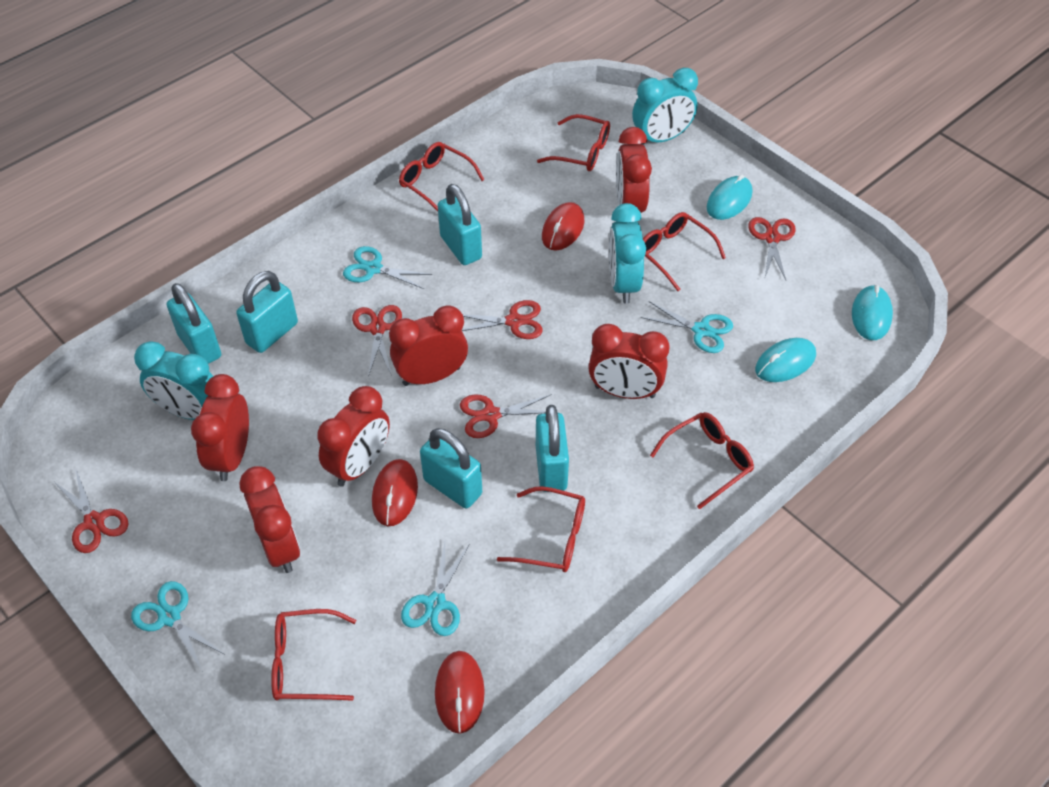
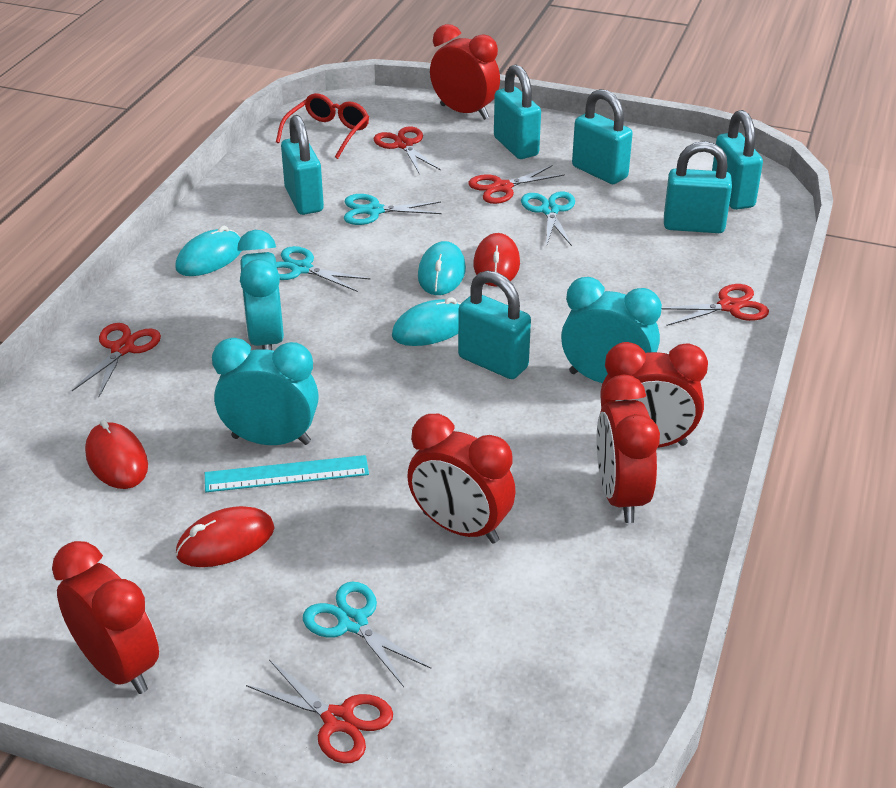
red clock: 6 -> 5
red glasses: 6 -> 1
turquoise padlock: 5 -> 6
turquoise ruler: 0 -> 1

